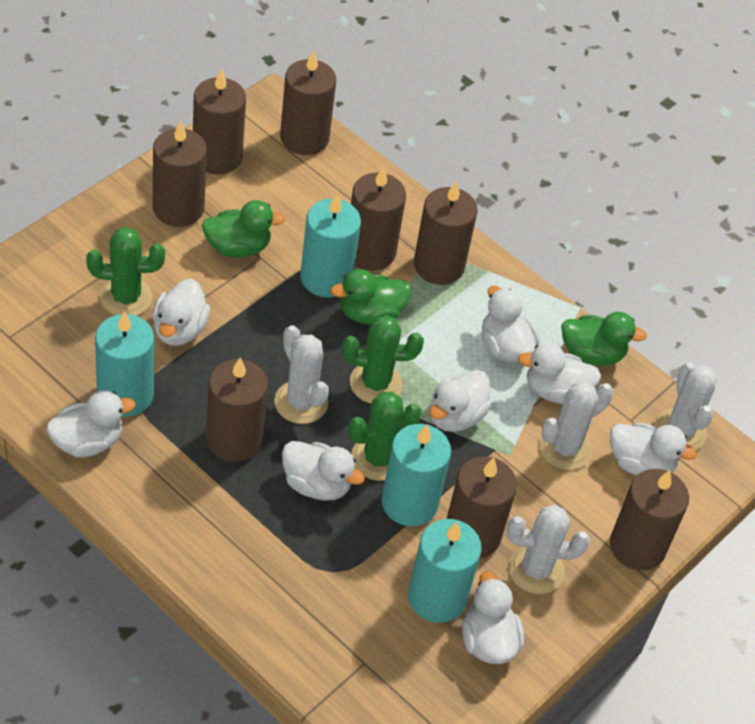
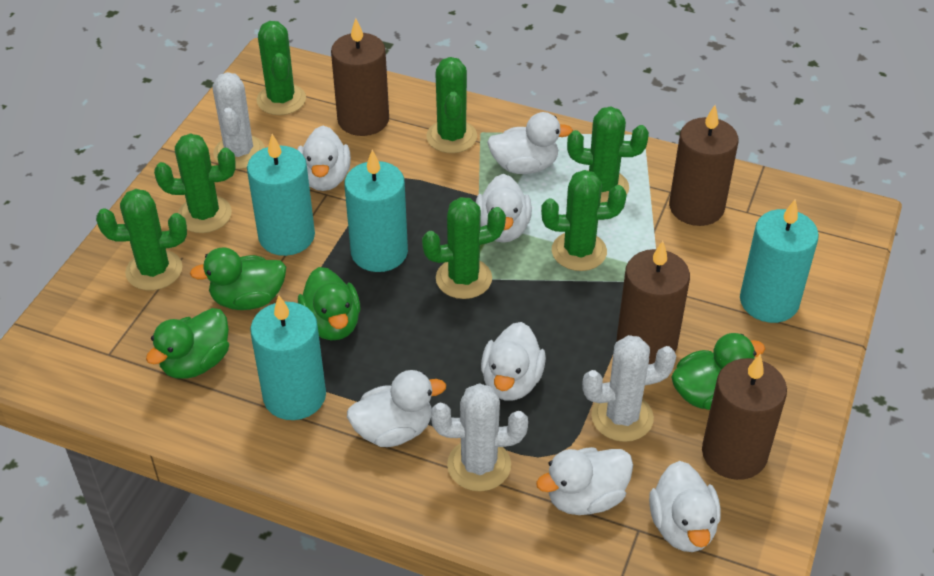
brown candle: 8 -> 4
green cactus: 3 -> 7
green duck: 3 -> 4
white cactus: 4 -> 3
white duck: 8 -> 7

